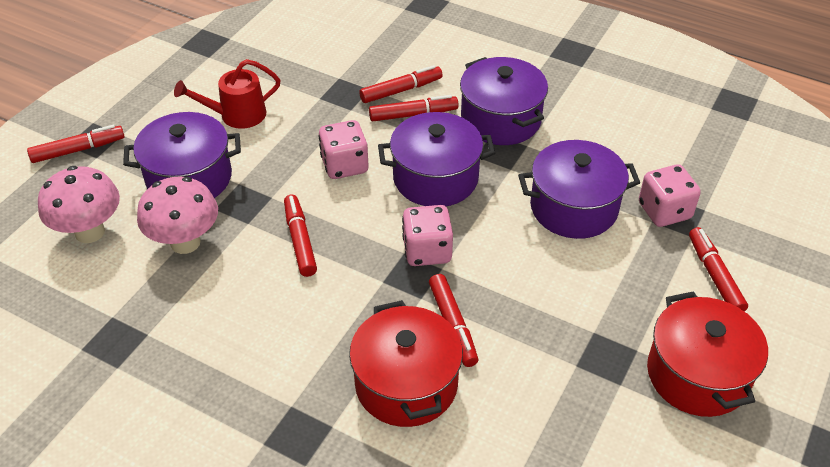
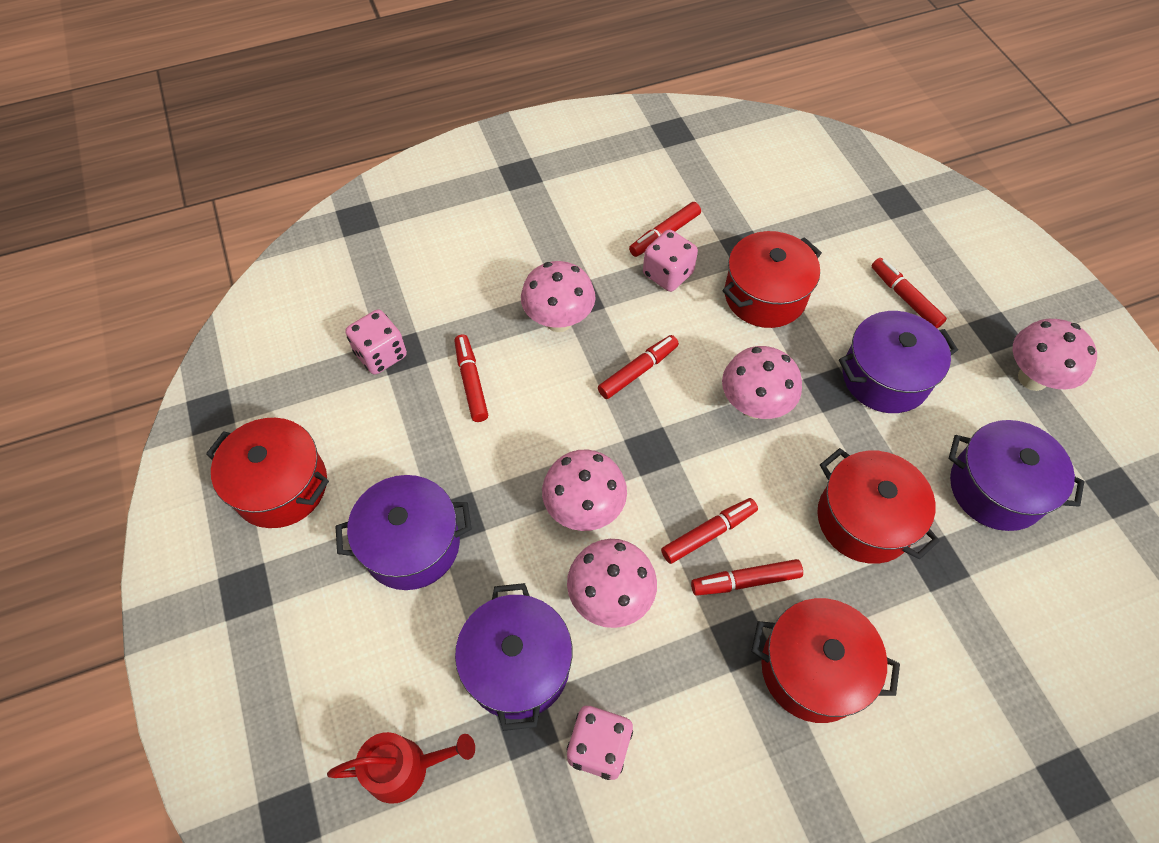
pink mushroom: 2 -> 5
red pot: 2 -> 4

